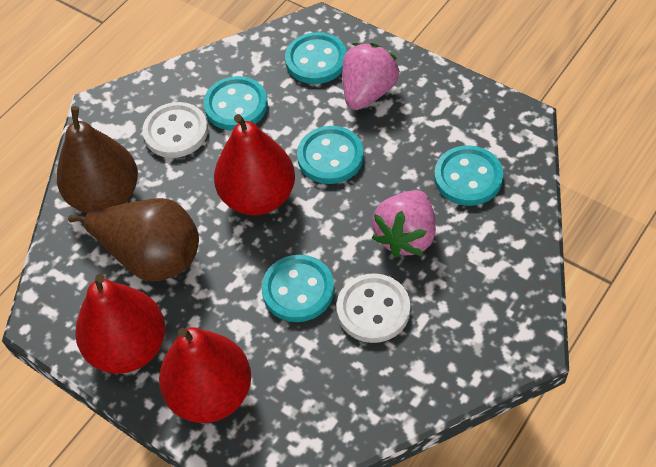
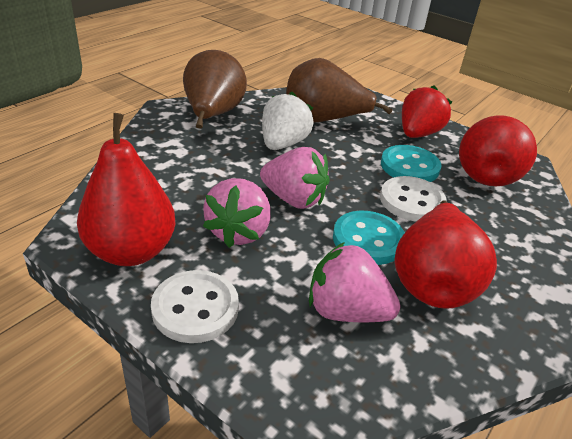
pink strawberry: 2 -> 3
red strawberry: 0 -> 1
turquoise button: 5 -> 2
white strawberry: 0 -> 1

